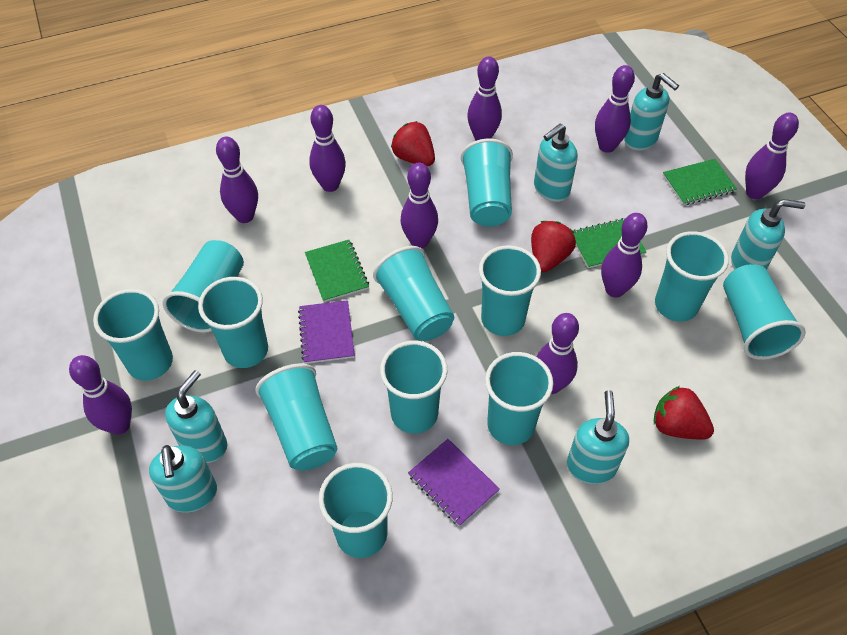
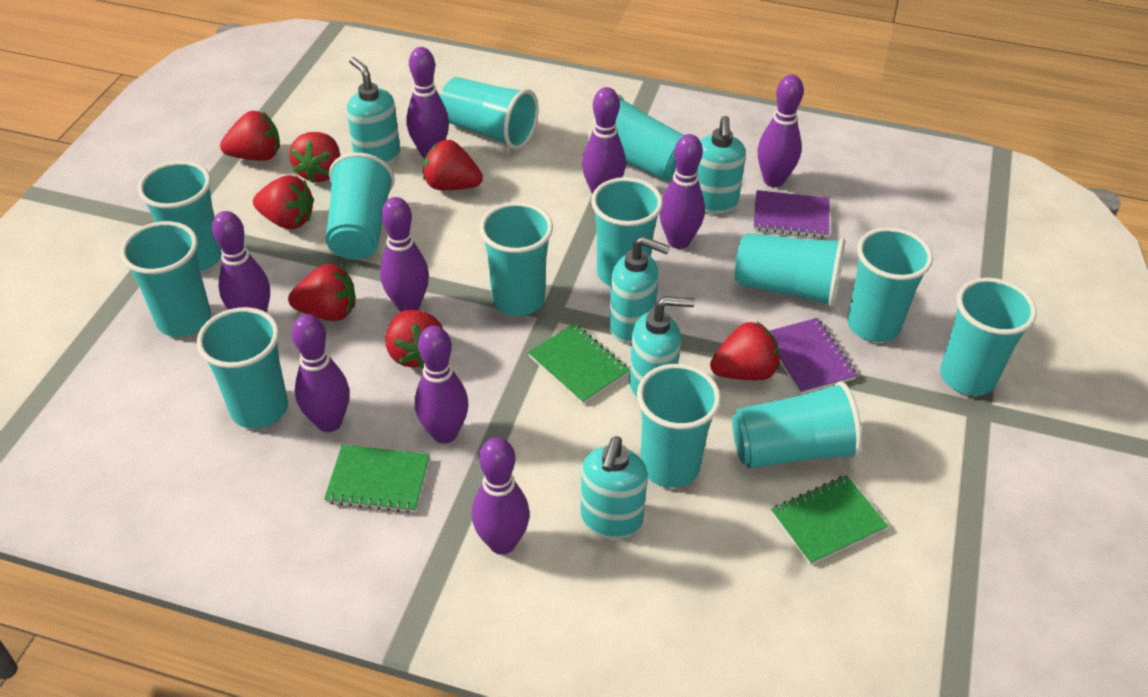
red strawberry: 3 -> 7
turquoise cup: 12 -> 13
turquoise soap dispenser: 6 -> 5

